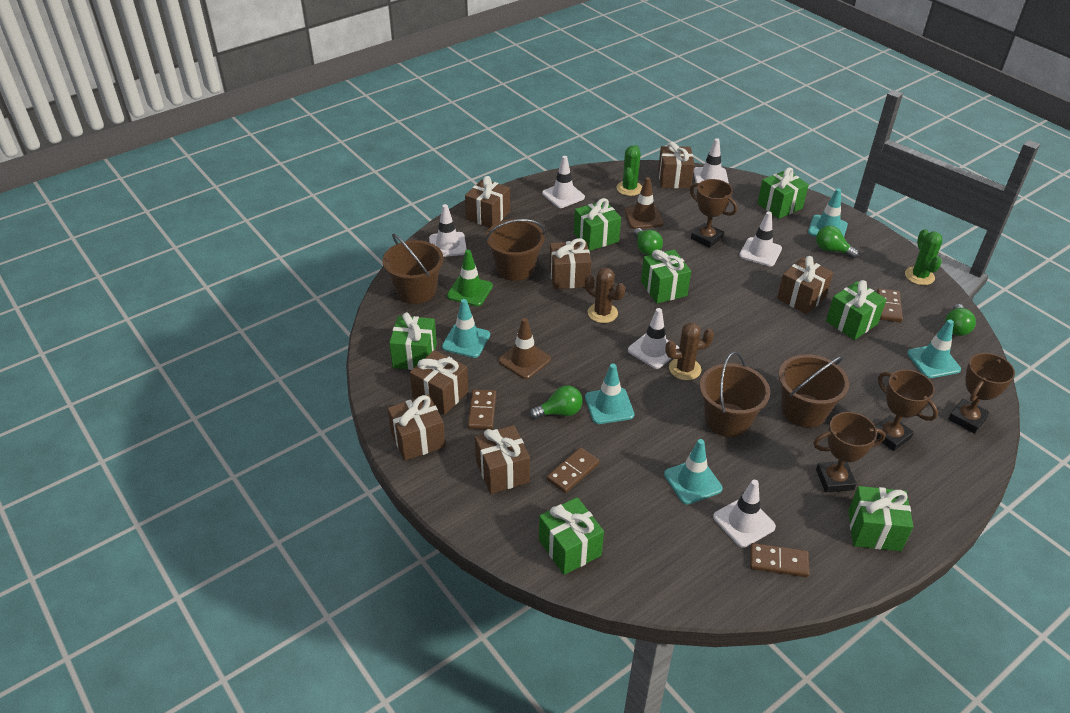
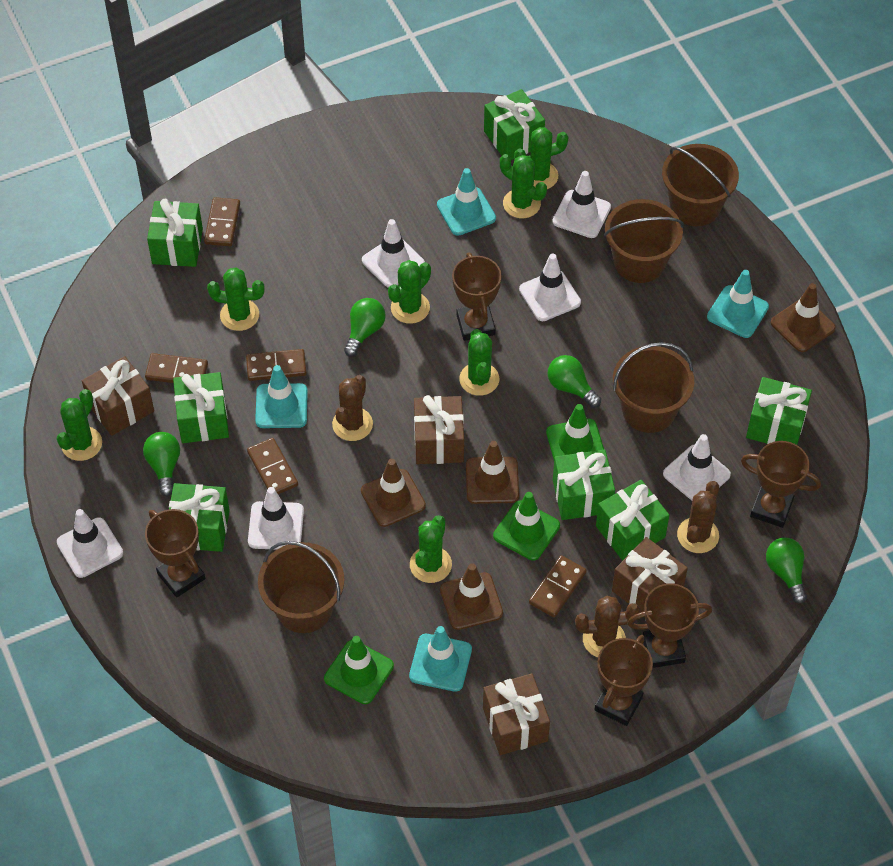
brown cactus: 2 -> 3
brown domino: 4 -> 5
brown gift: 7 -> 4
brown traffic cone: 2 -> 4
brown trophy: 4 -> 5
green cactus: 2 -> 7
green traffic cone: 1 -> 3
turquoise traffic cone: 5 -> 4

